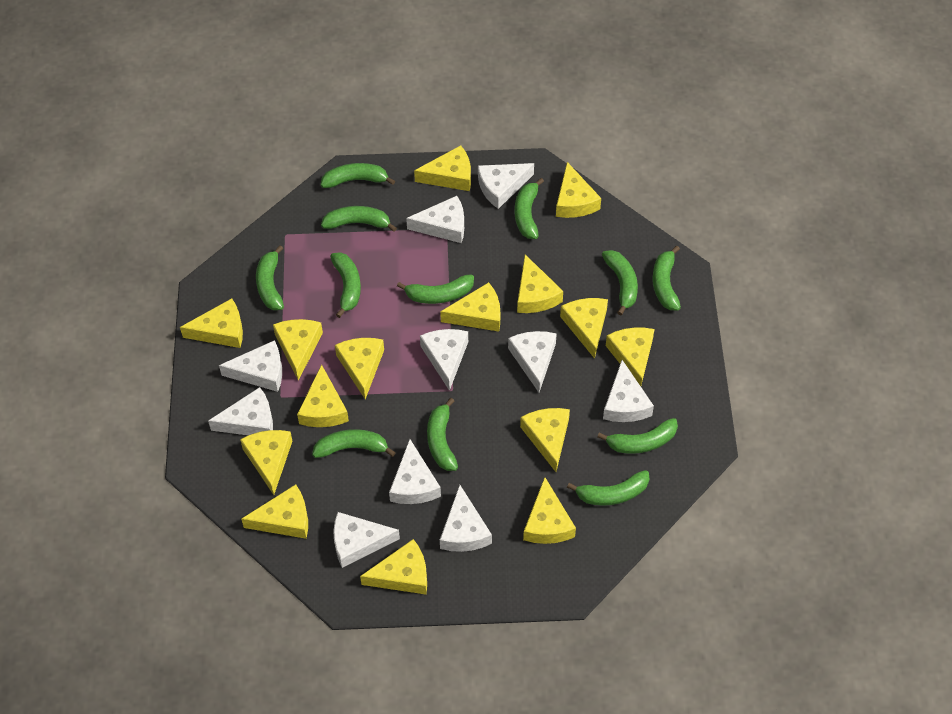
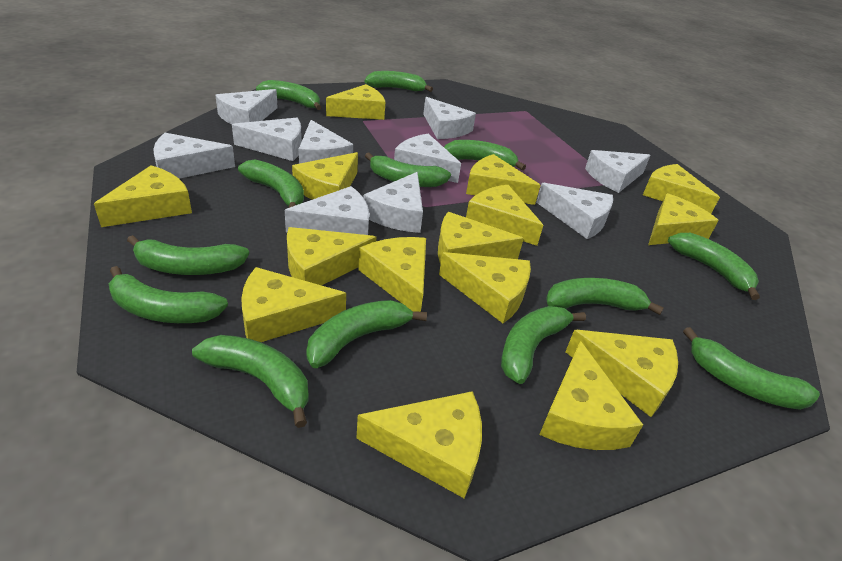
green banana: 12 -> 13

